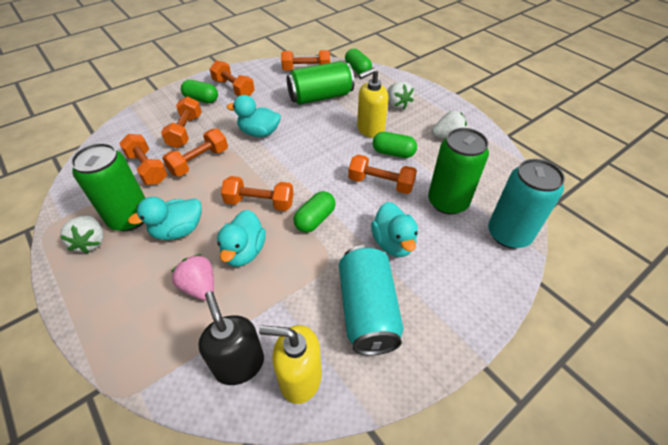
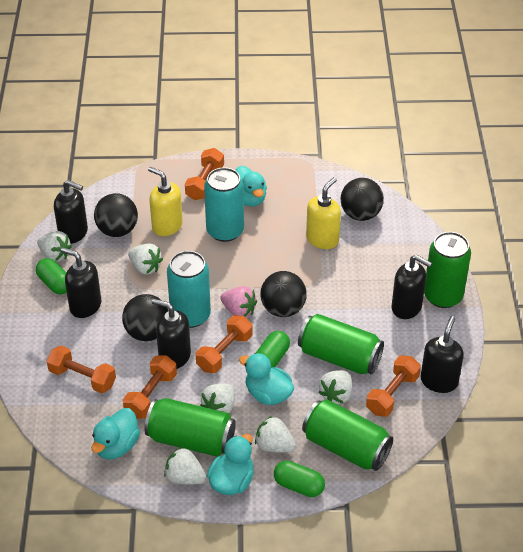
black ball: 0 -> 4
black soap dispenser: 1 -> 5
green can: 3 -> 4
green capsule: 4 -> 3
orange dumbbell: 7 -> 5
white strawberry: 3 -> 6

